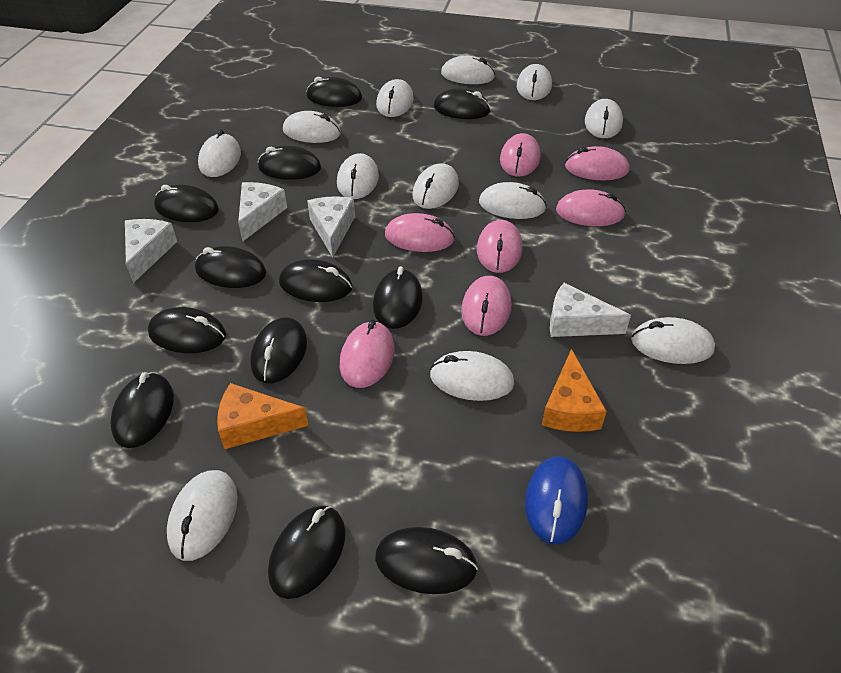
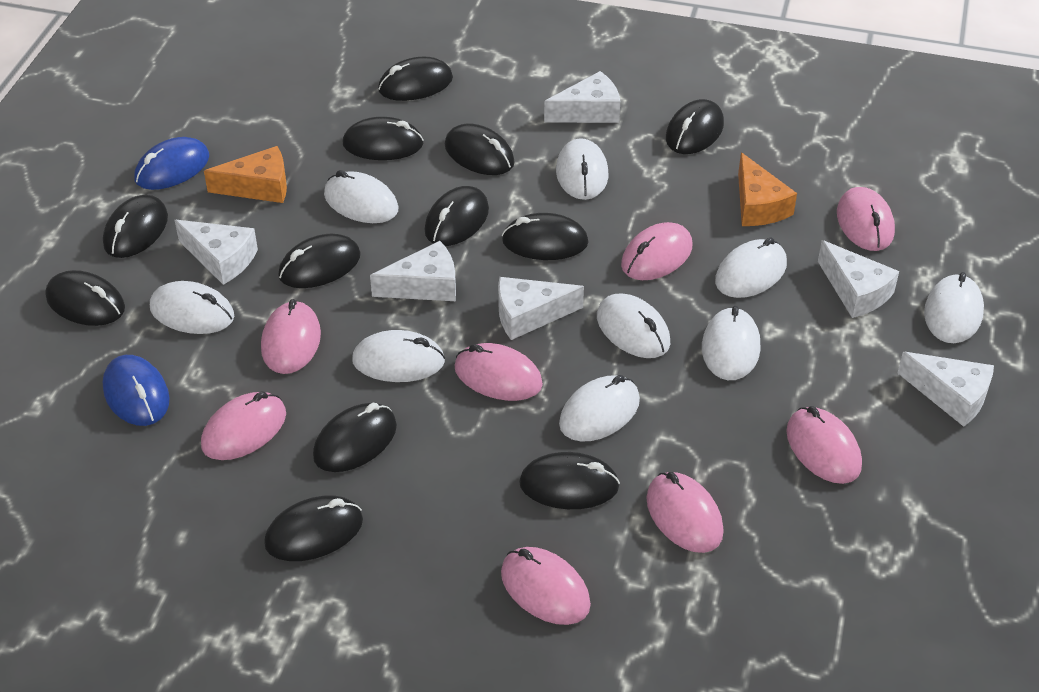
blue mouse: 1 -> 2
pink mouse: 7 -> 8
white cheese: 4 -> 6
white mouse: 12 -> 9

